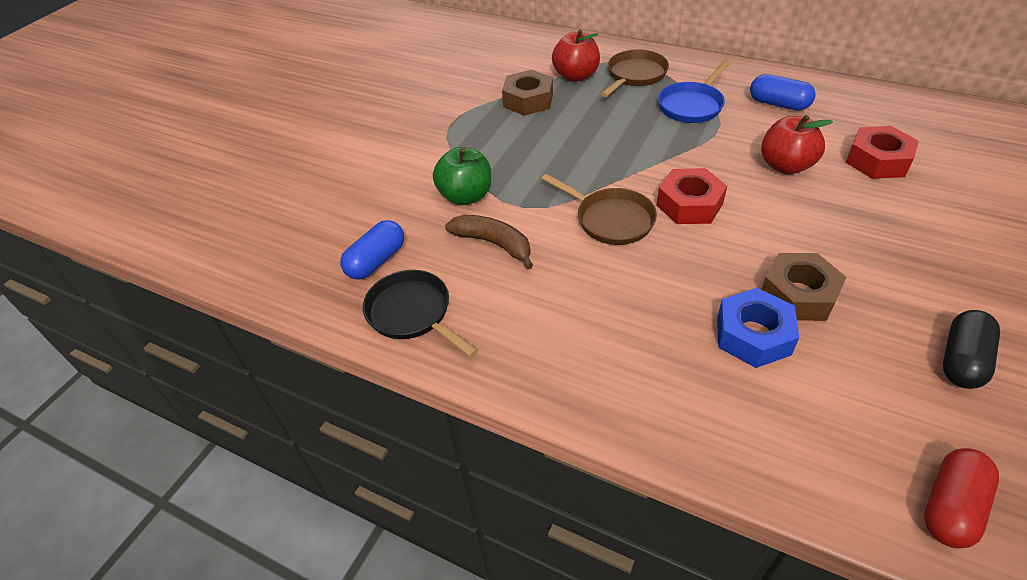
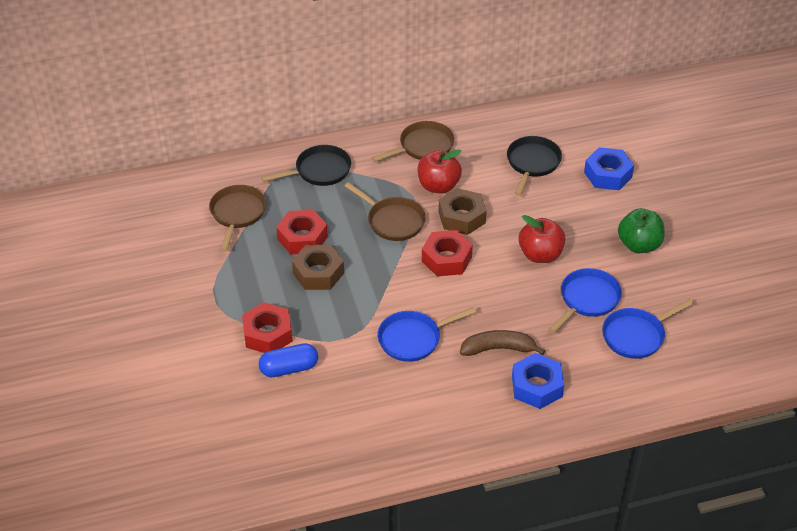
black capsule: 1 -> 0
black pan: 1 -> 2
blue capsule: 2 -> 1
blue nut: 1 -> 2
blue pan: 1 -> 3
brown pan: 2 -> 3
red capsule: 1 -> 0
red nut: 2 -> 3

